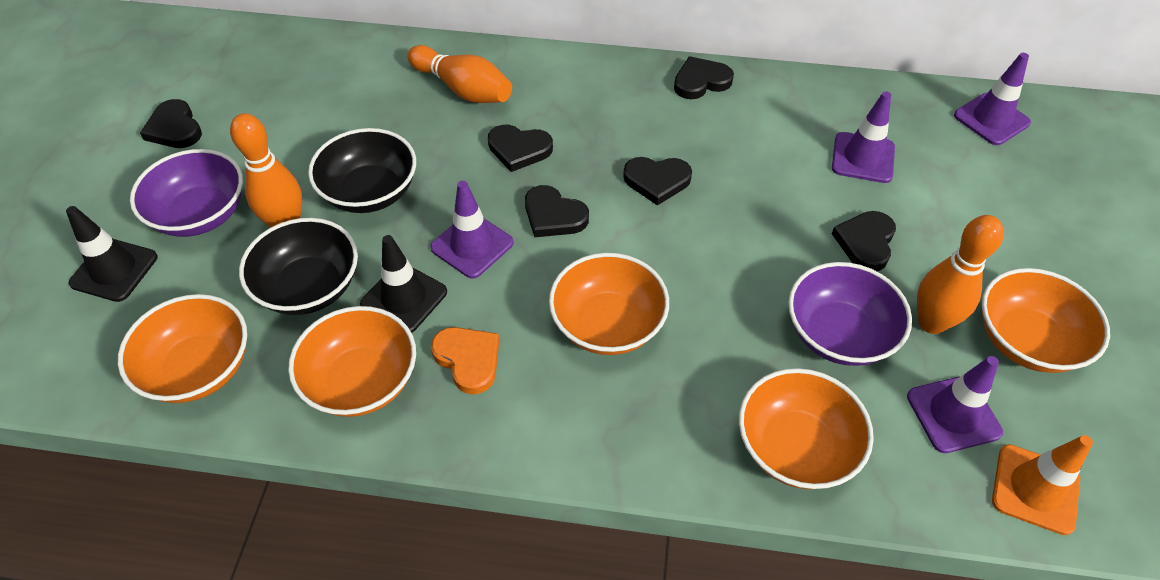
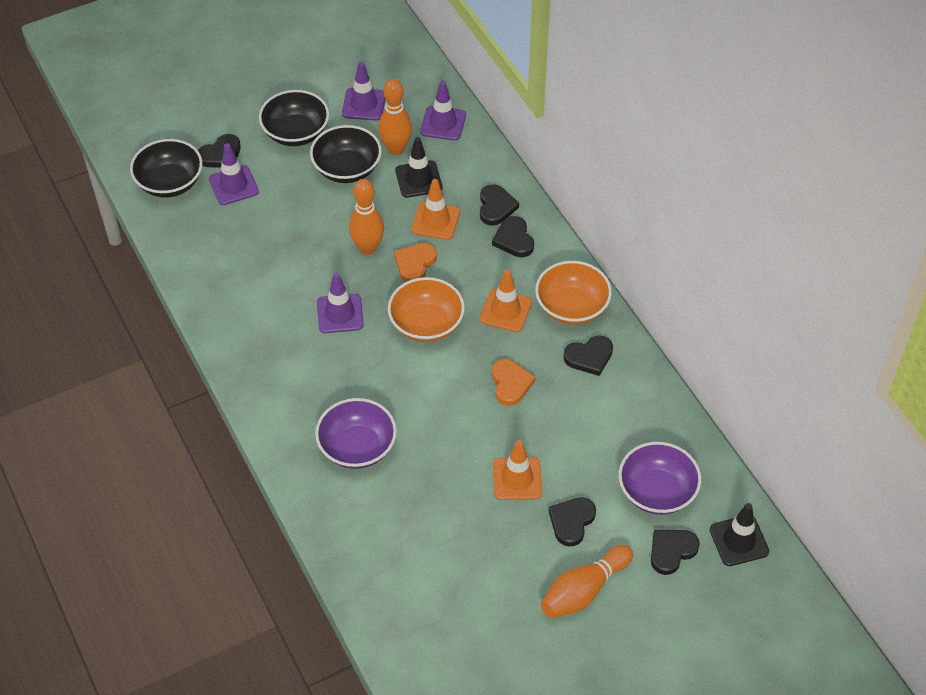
black bowl: 2 -> 3
orange bowl: 5 -> 2
orange heart: 1 -> 2
orange traffic cone: 1 -> 3

